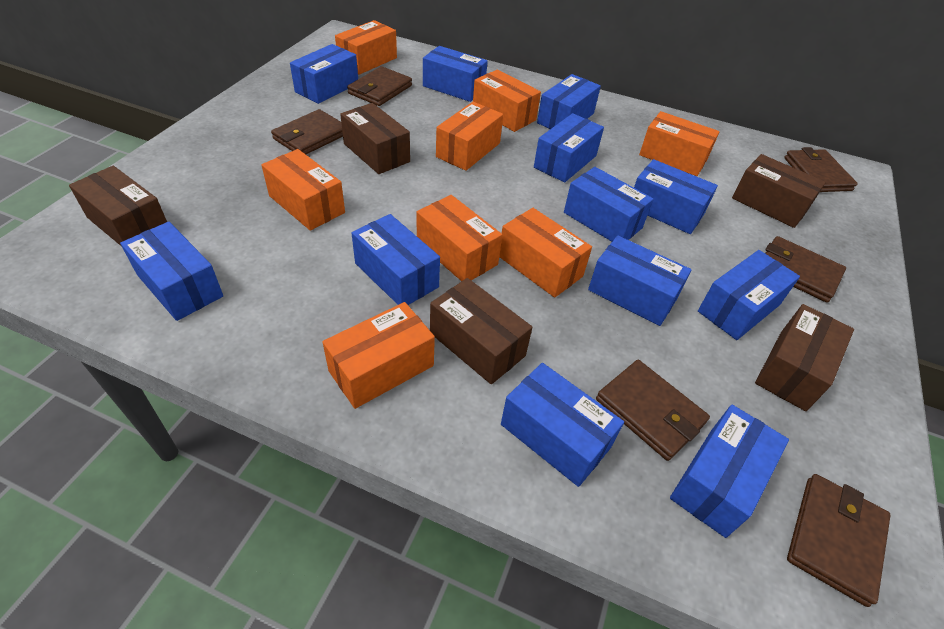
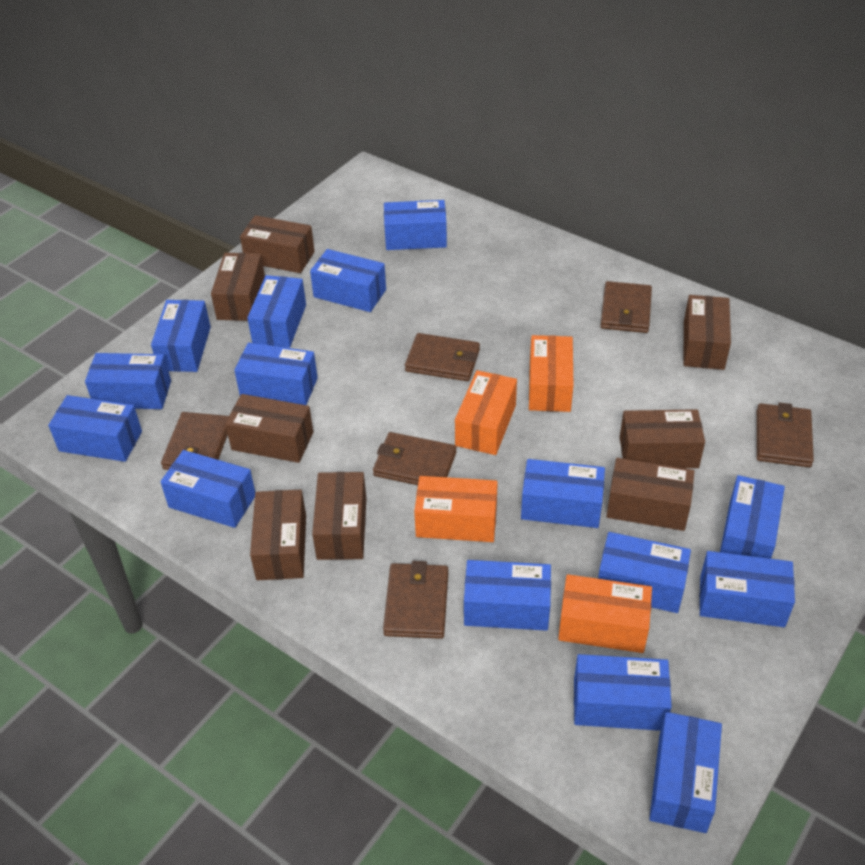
blue box: 12 -> 15
brown box: 5 -> 8
orange box: 8 -> 4

